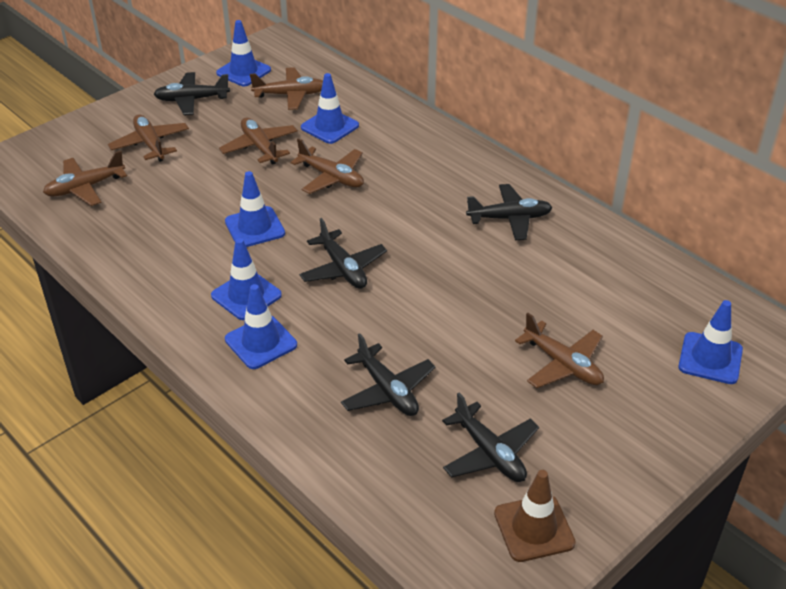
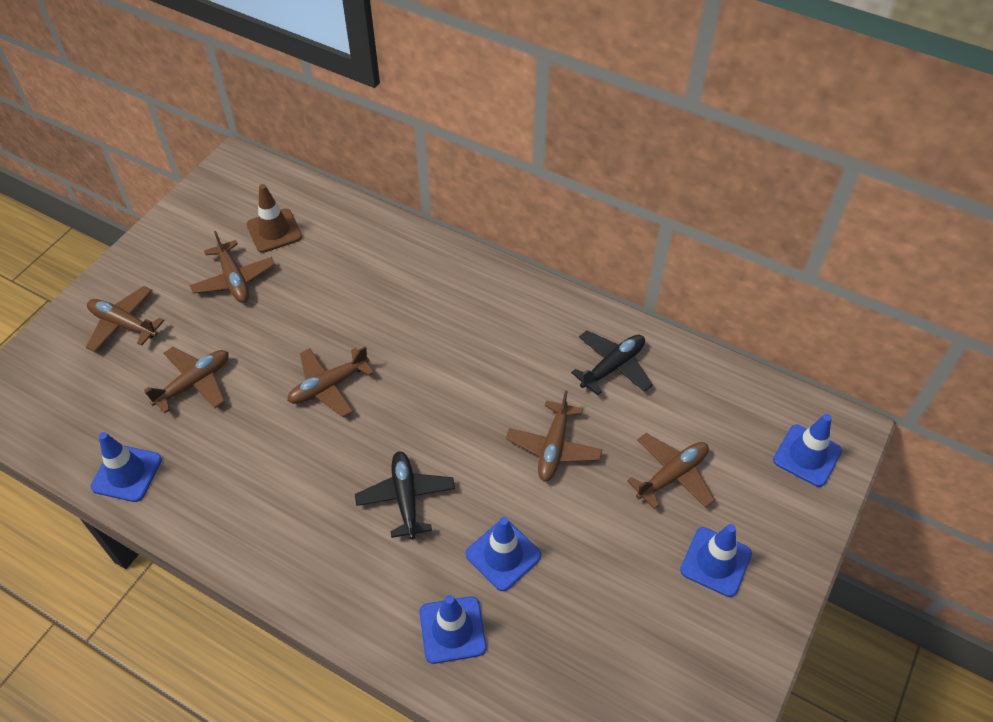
black plane: 5 -> 2
blue traffic cone: 6 -> 5

